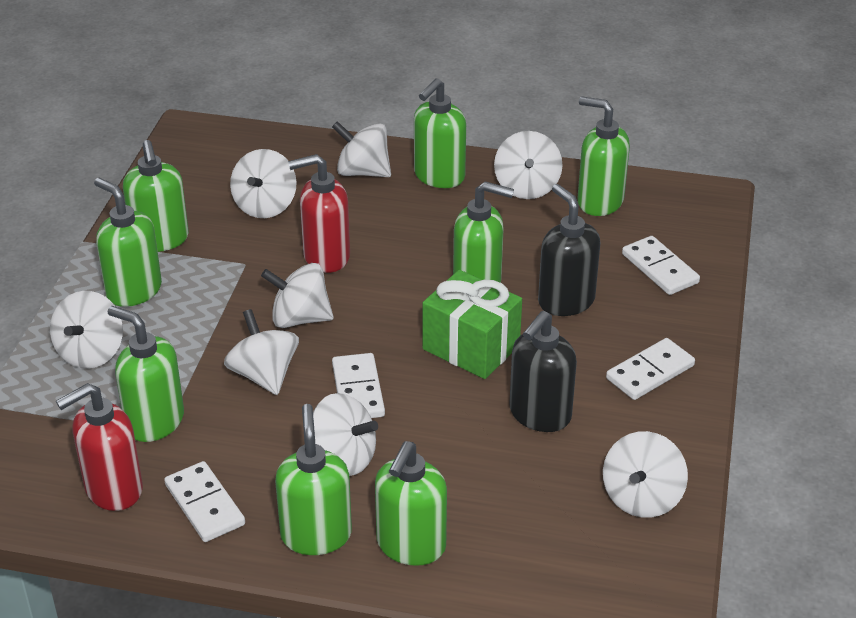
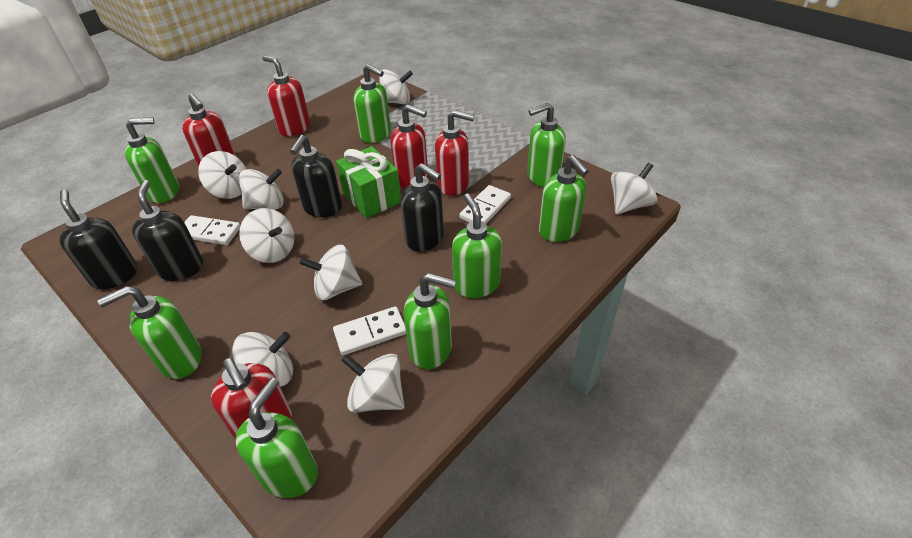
black soap dispenser: 2 -> 4
red soap dispenser: 2 -> 5
white domino: 4 -> 3

